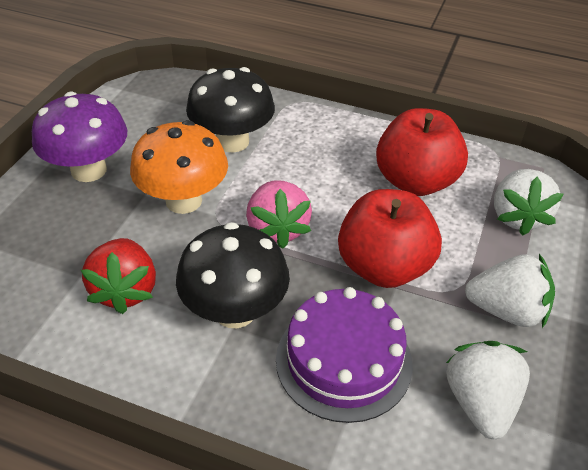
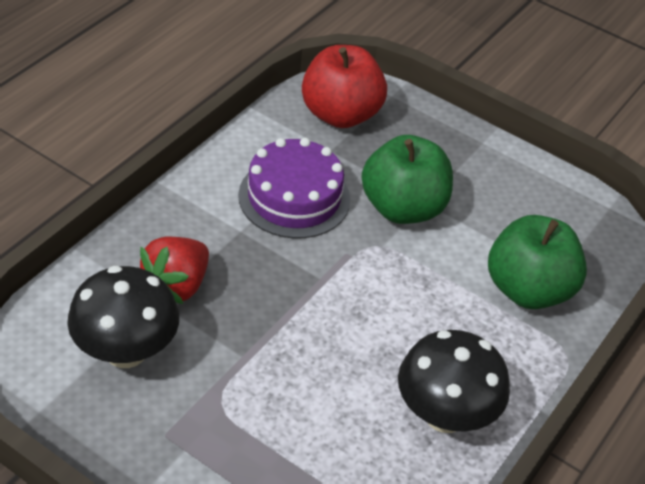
green apple: 0 -> 2
orange mushroom: 1 -> 0
pink strawberry: 1 -> 0
purple mushroom: 1 -> 0
red apple: 2 -> 1
white strawberry: 3 -> 0

